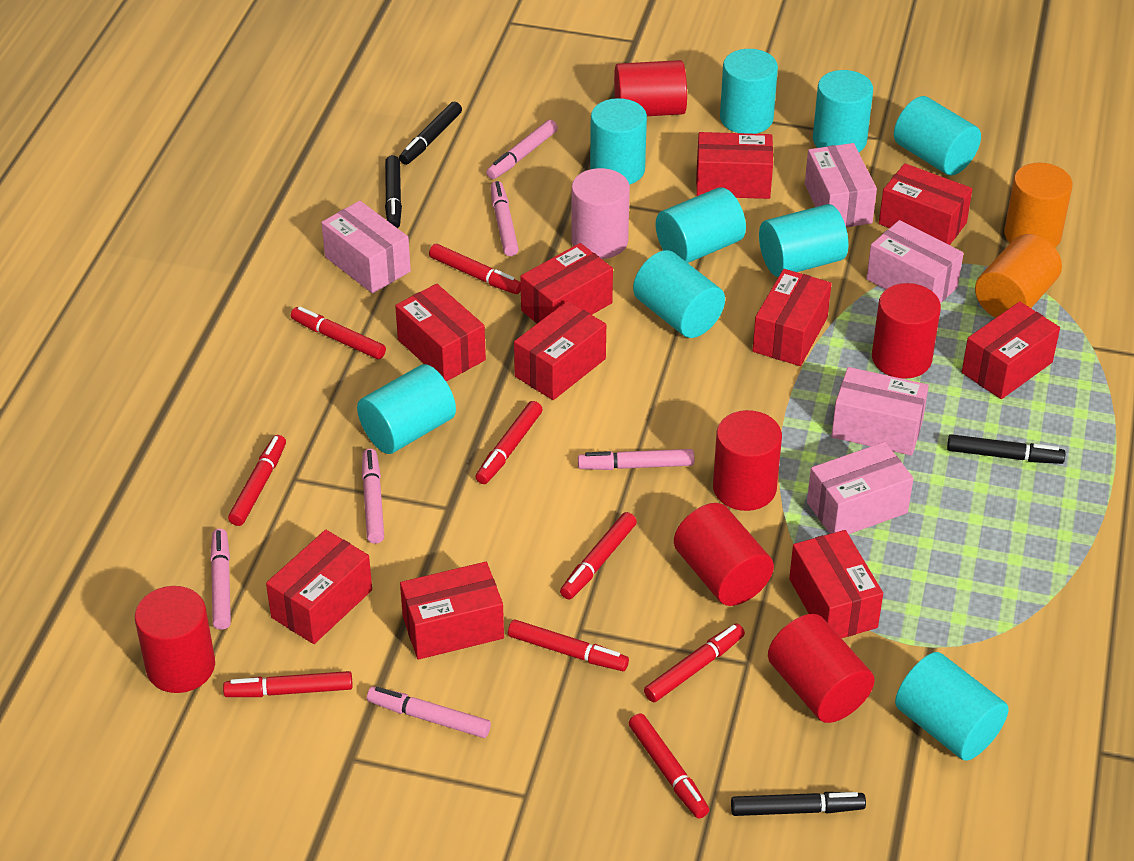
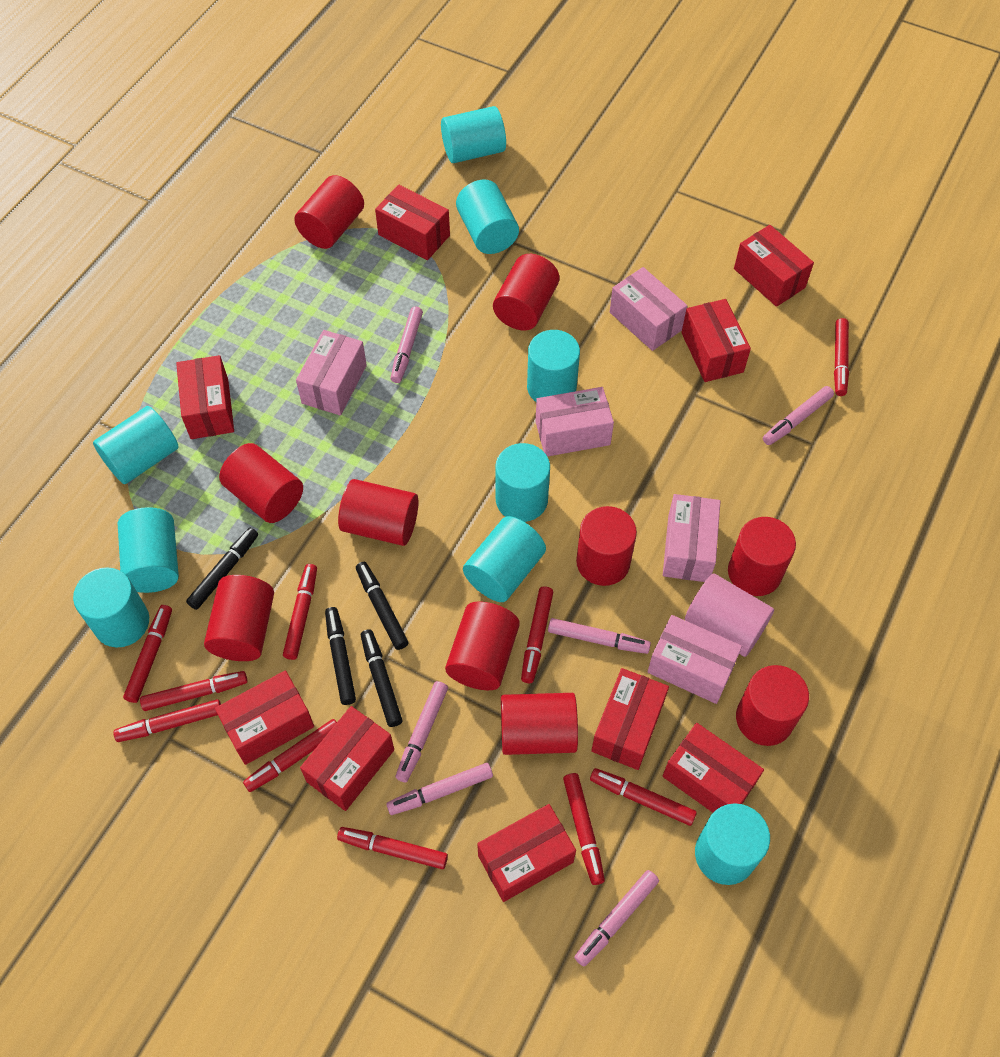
orange cylinder: 2 -> 0
red box: 10 -> 9
red cylinder: 6 -> 10
red marker: 9 -> 10

